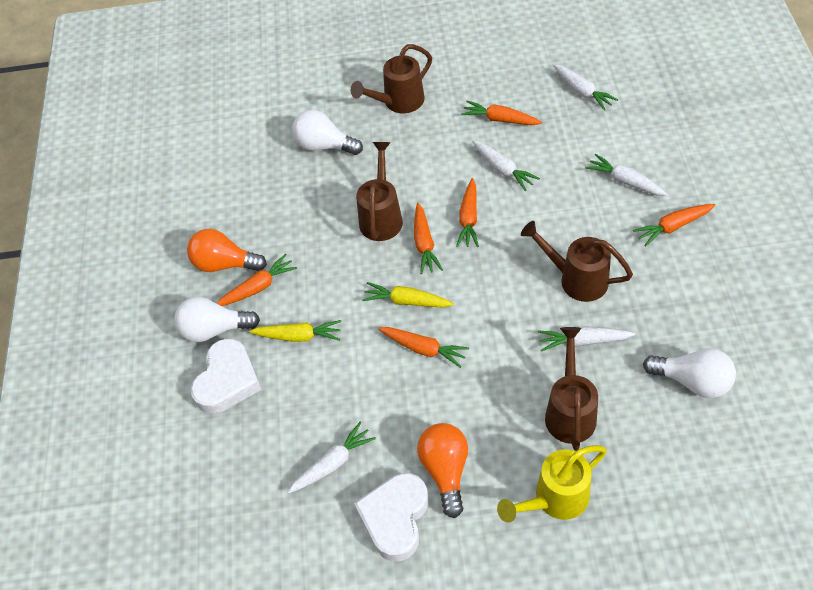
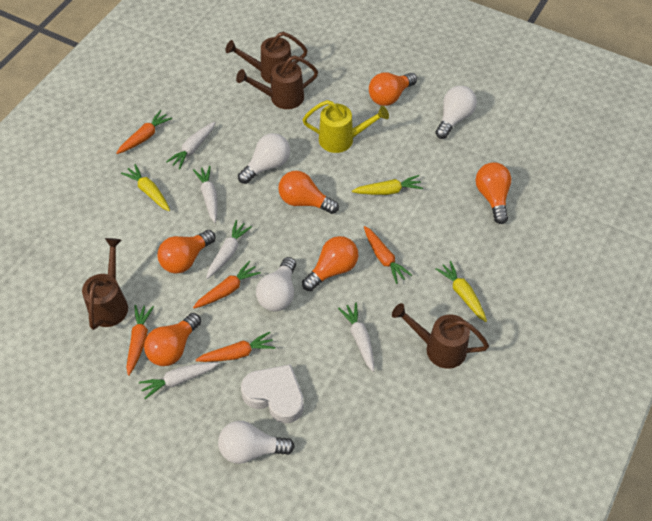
orange carrot: 6 -> 5
orange light bulb: 2 -> 6
white heart: 2 -> 1
white light bulb: 3 -> 4
yellow carrot: 2 -> 3

